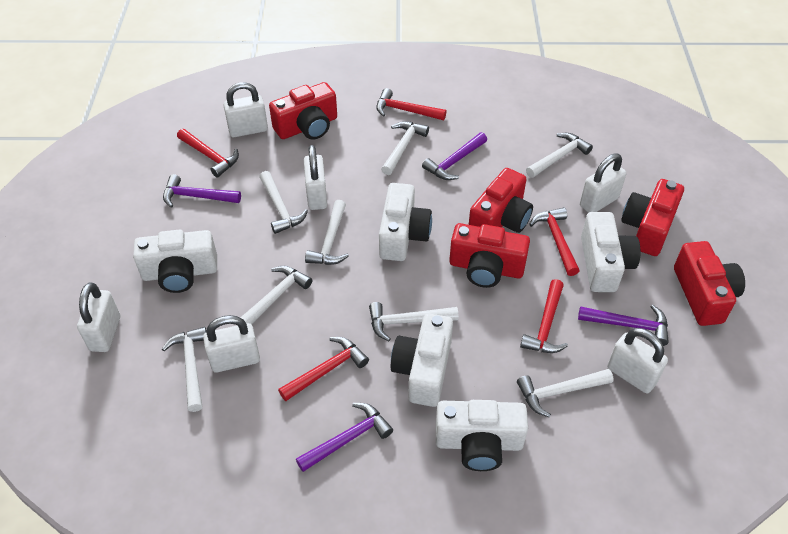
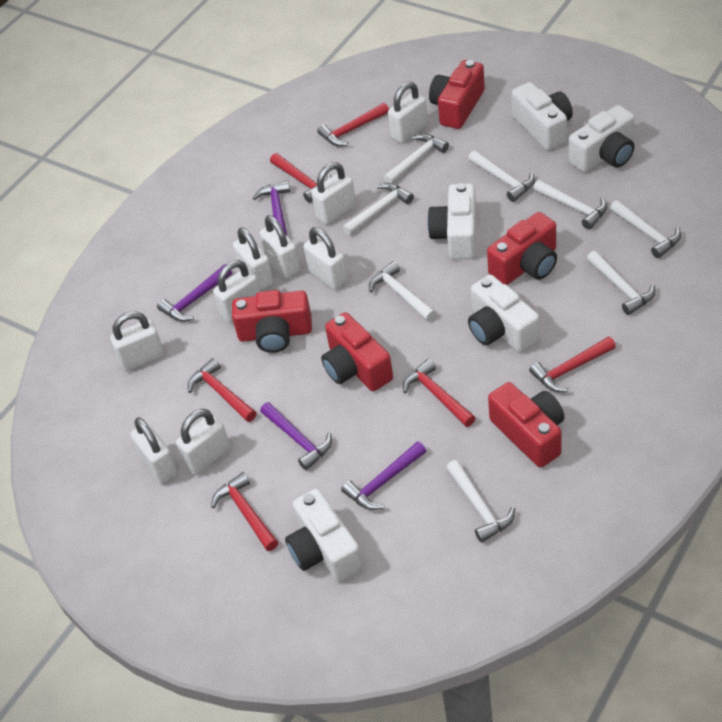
red hammer: 5 -> 6
white padlock: 6 -> 9

